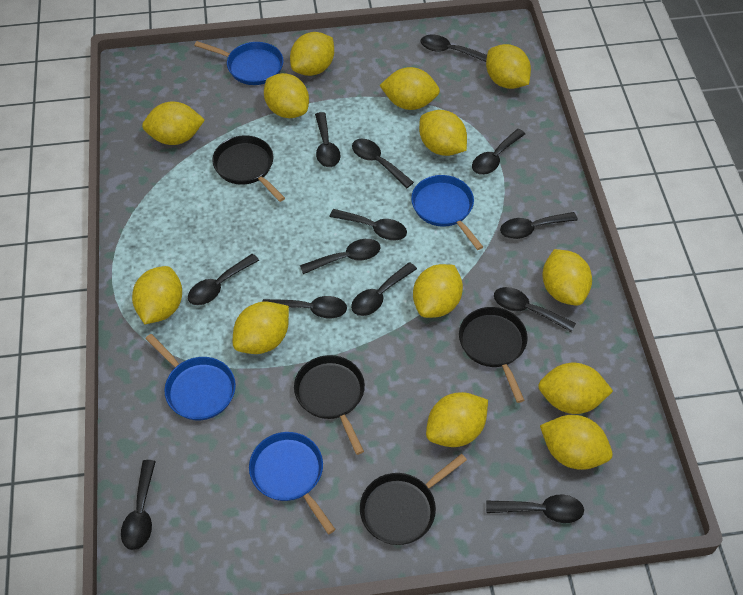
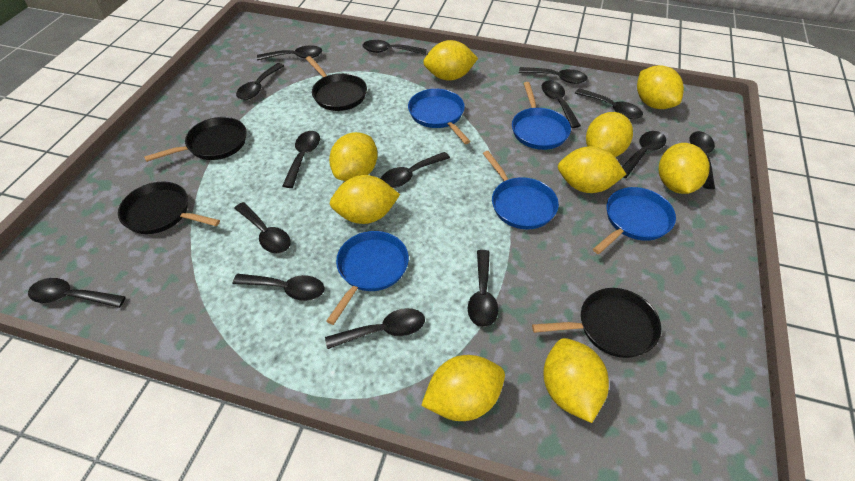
black spoon: 13 -> 15
blue pan: 4 -> 5
yellow lemon: 13 -> 9

